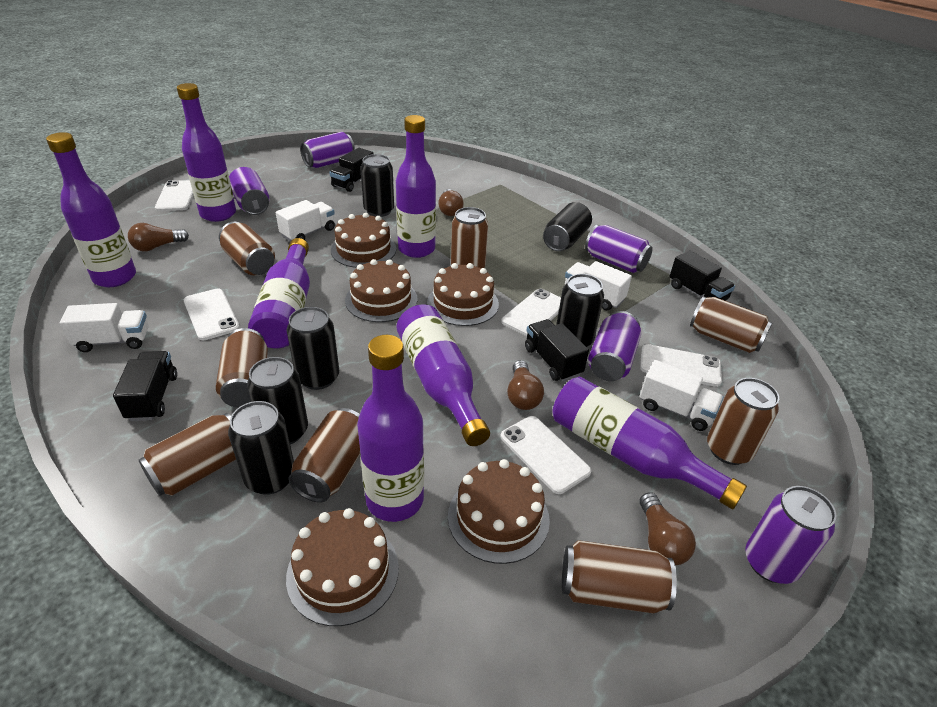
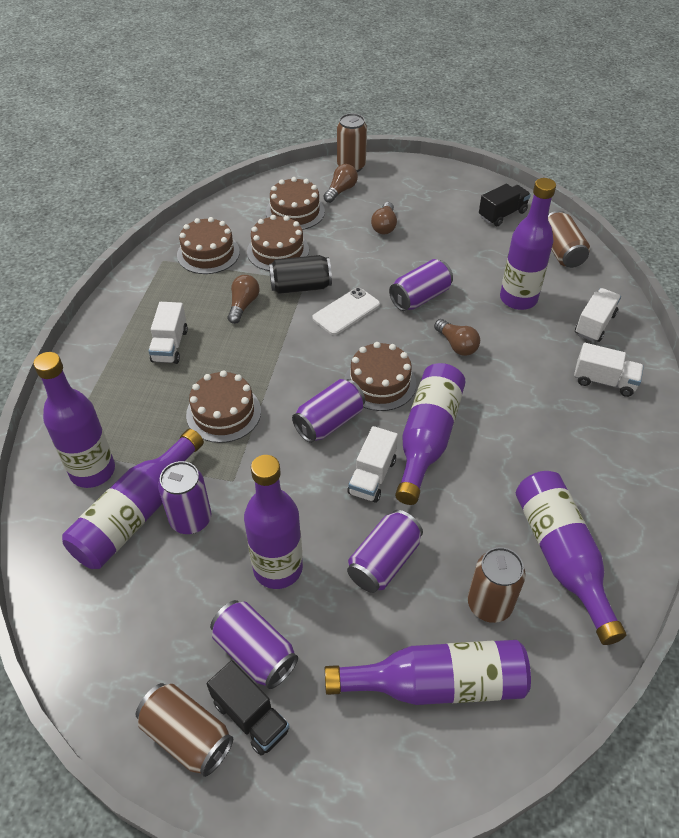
black can: 6 -> 1
black truck: 4 -> 2
brown can: 8 -> 4
white phone: 5 -> 1

